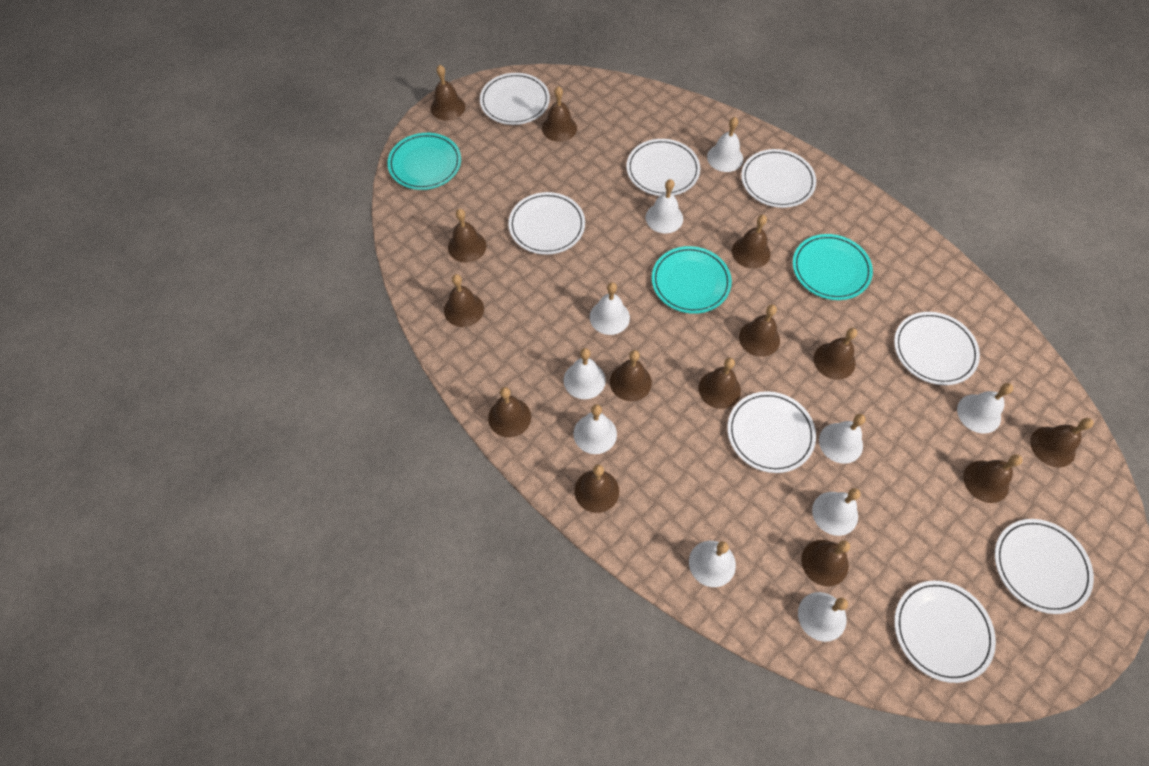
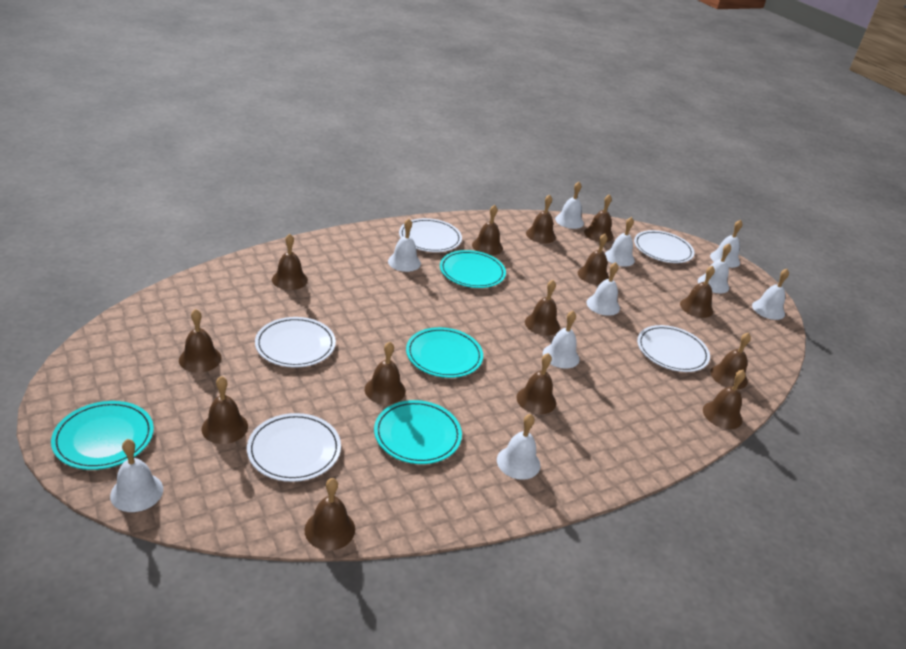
turquoise plate: 3 -> 4
white plate: 8 -> 5

